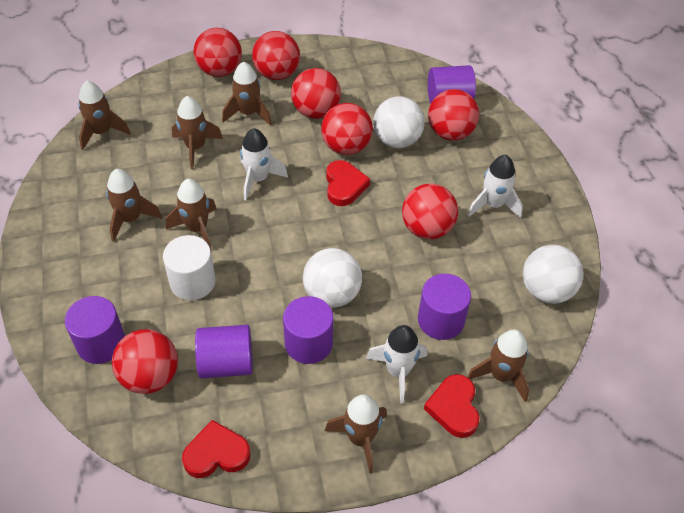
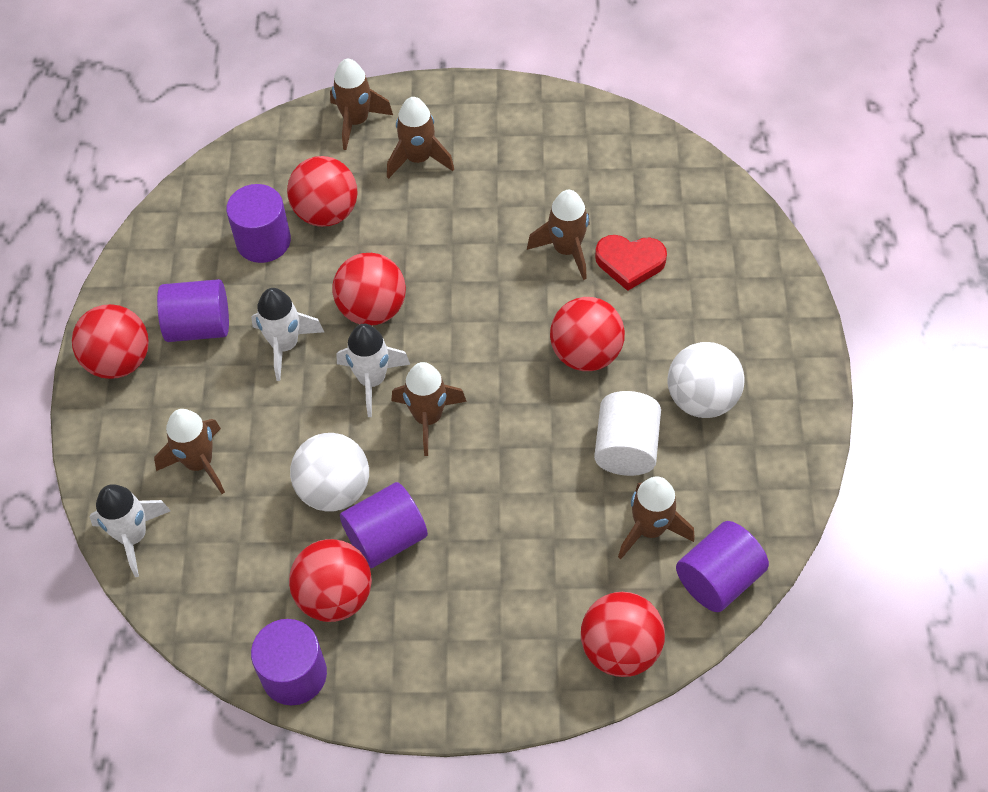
brown rocket: 7 -> 6
red ball: 7 -> 6
red heart: 3 -> 1
white ball: 3 -> 2

